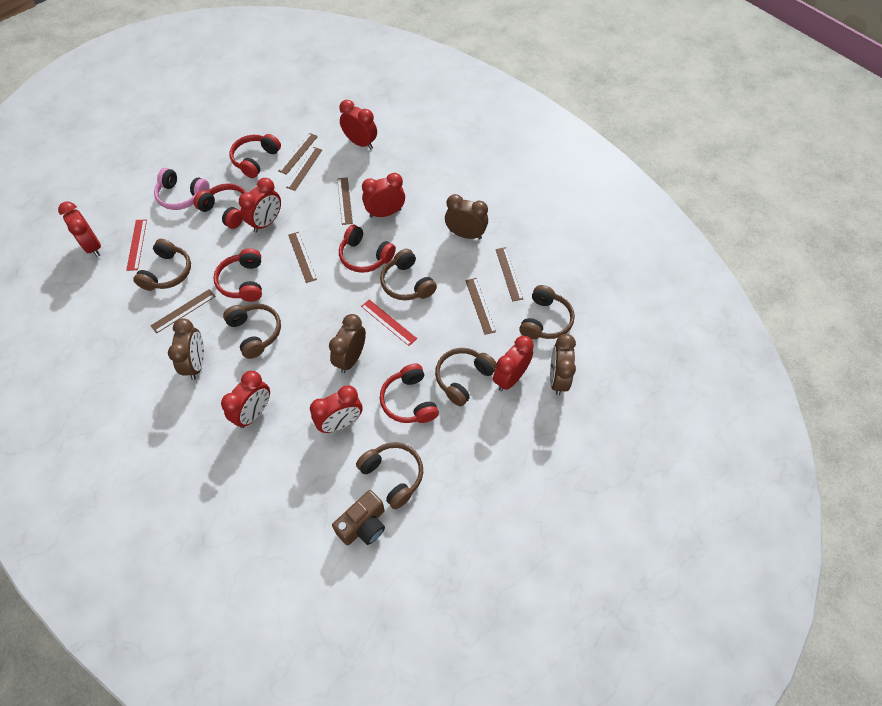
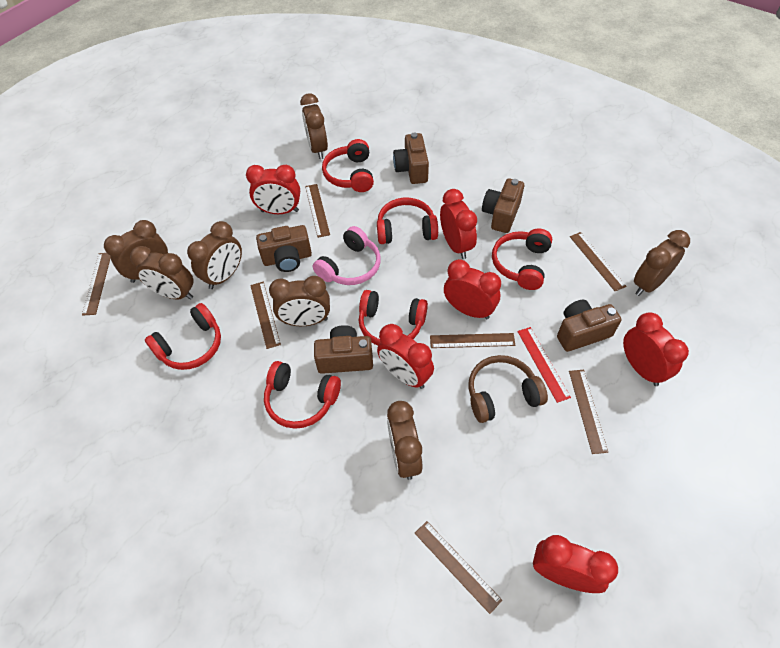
brown camera: 1 -> 5
brown clock: 4 -> 7
brown headphones: 6 -> 1
red clock: 7 -> 6
red headphones: 5 -> 6
red ruler: 2 -> 1

